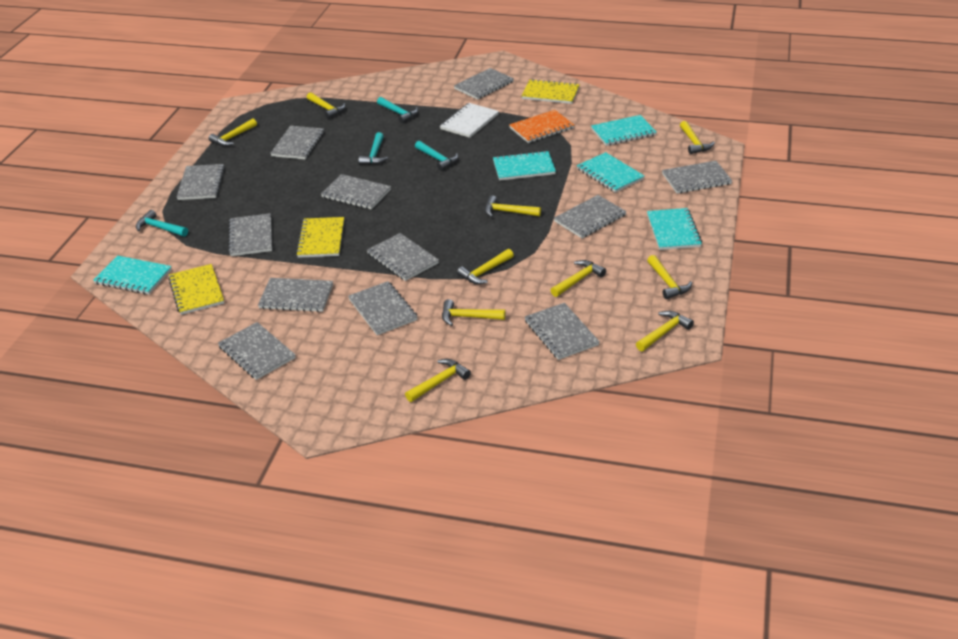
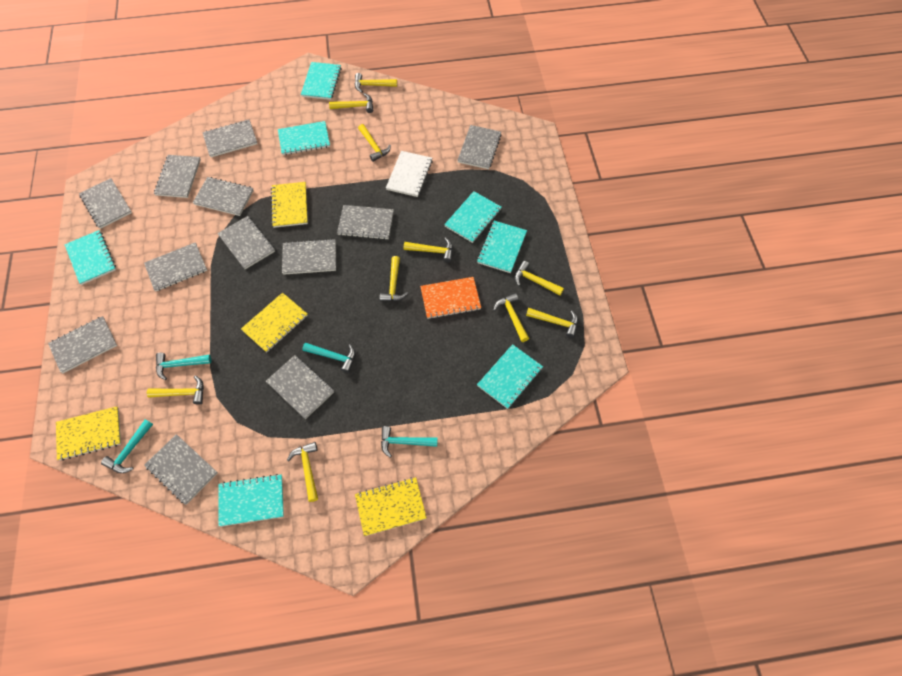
turquoise notebook: 5 -> 7
yellow notebook: 3 -> 4

